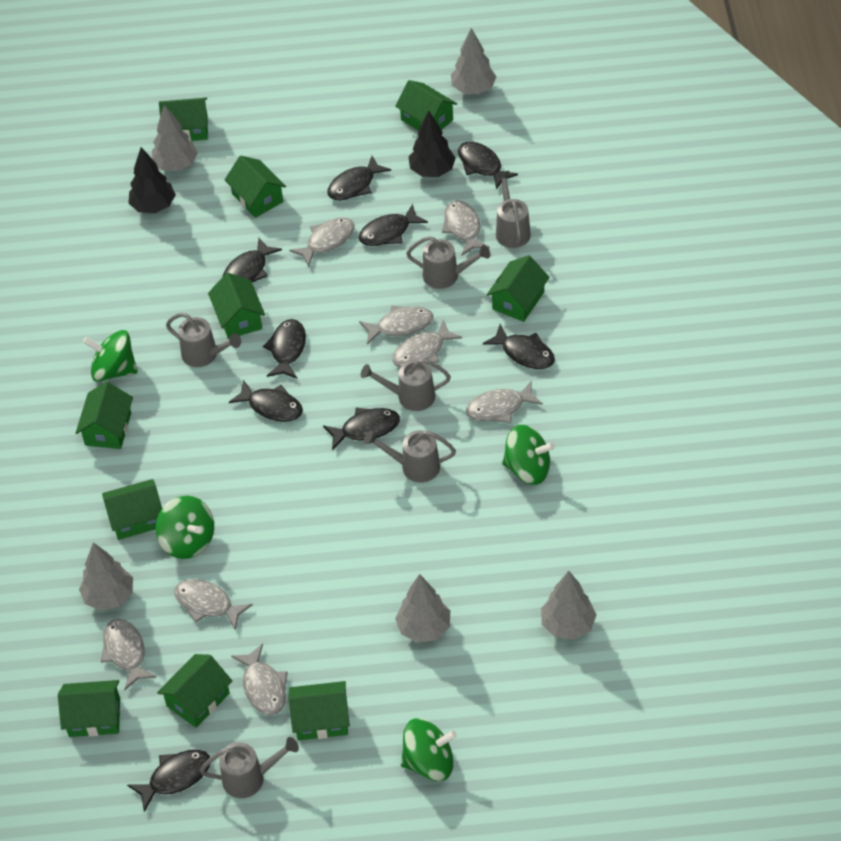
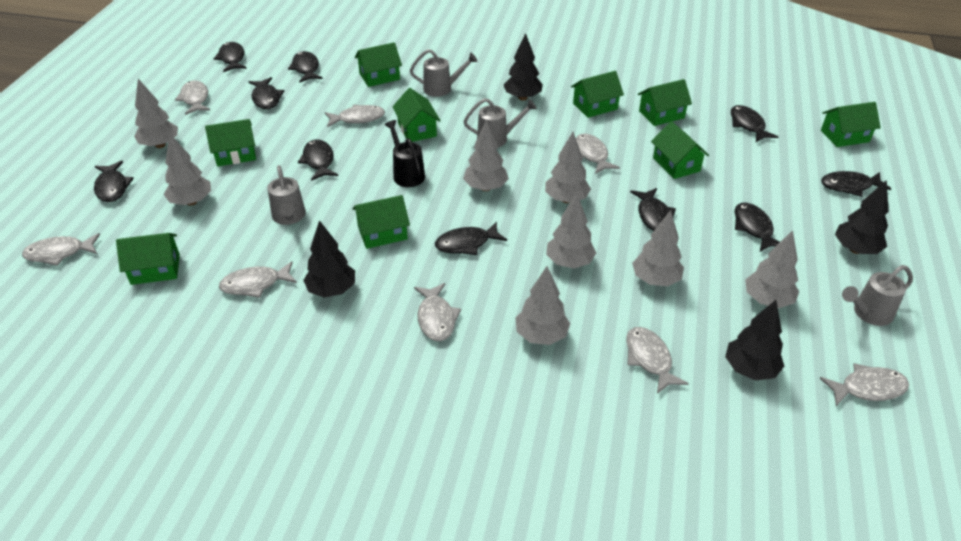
black fish: 9 -> 10
black tree: 2 -> 4
black watering can: 0 -> 1
green house: 10 -> 9
green spinning top: 4 -> 0
grey tree: 5 -> 8
grey watering can: 6 -> 4

